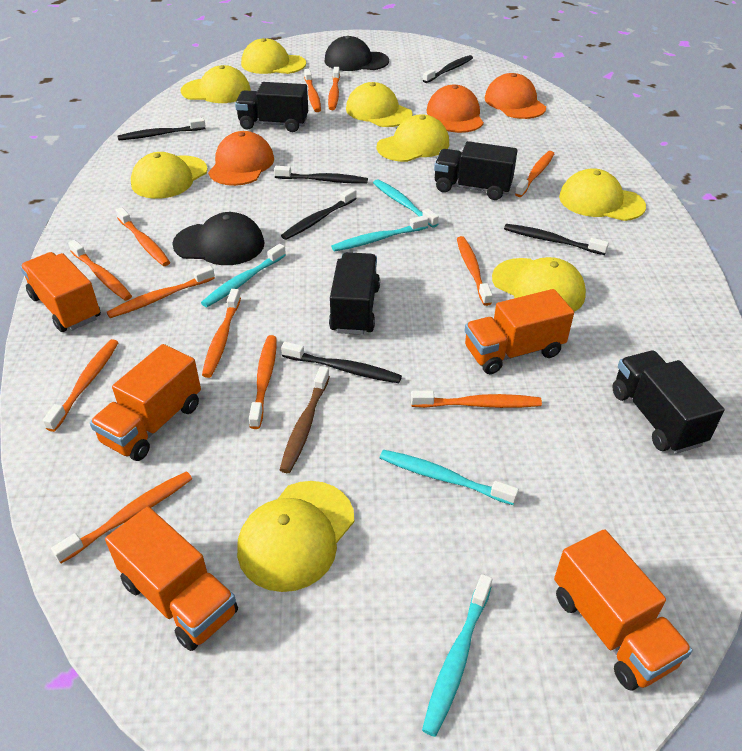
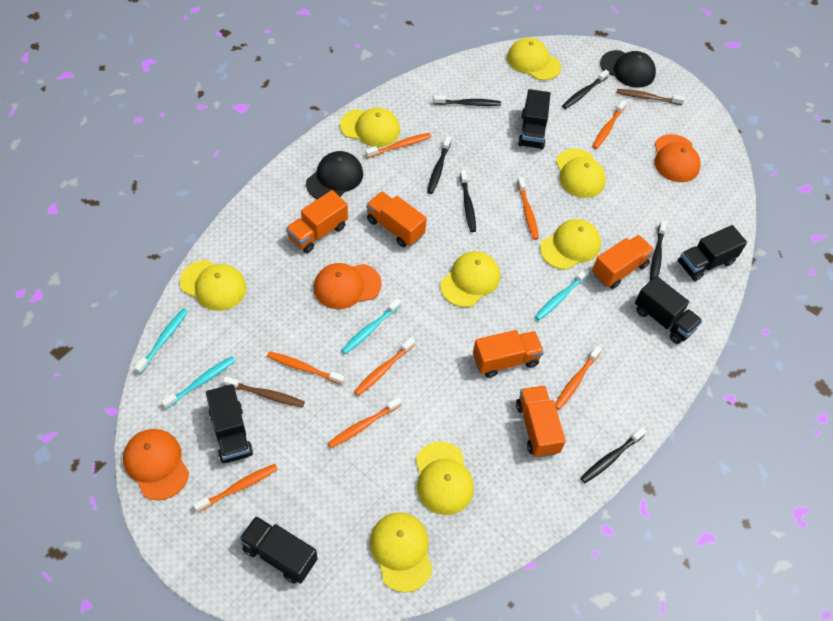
black truck: 4 -> 5
brown toothbrush: 1 -> 2
orange toothbrush: 12 -> 8
turquoise toothbrush: 5 -> 4

